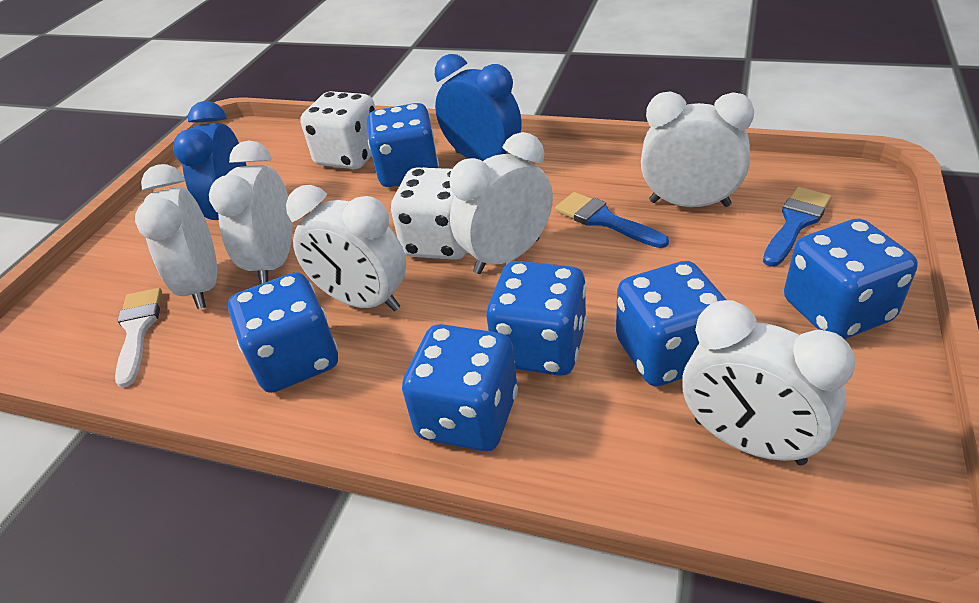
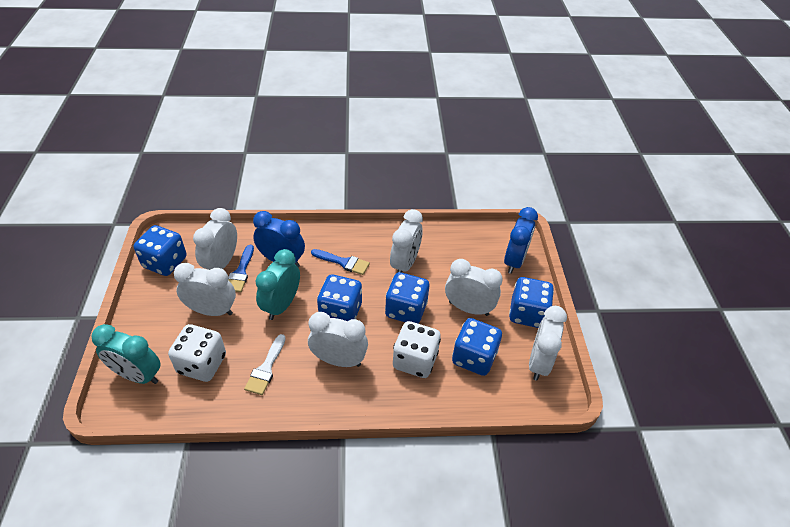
blue dice: 6 -> 5
turquoise clock: 0 -> 2

